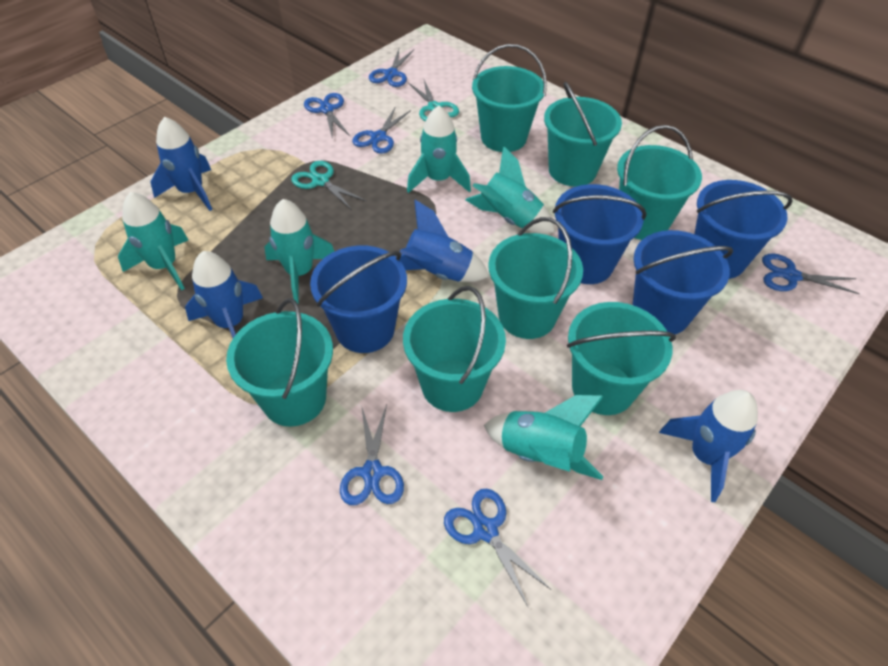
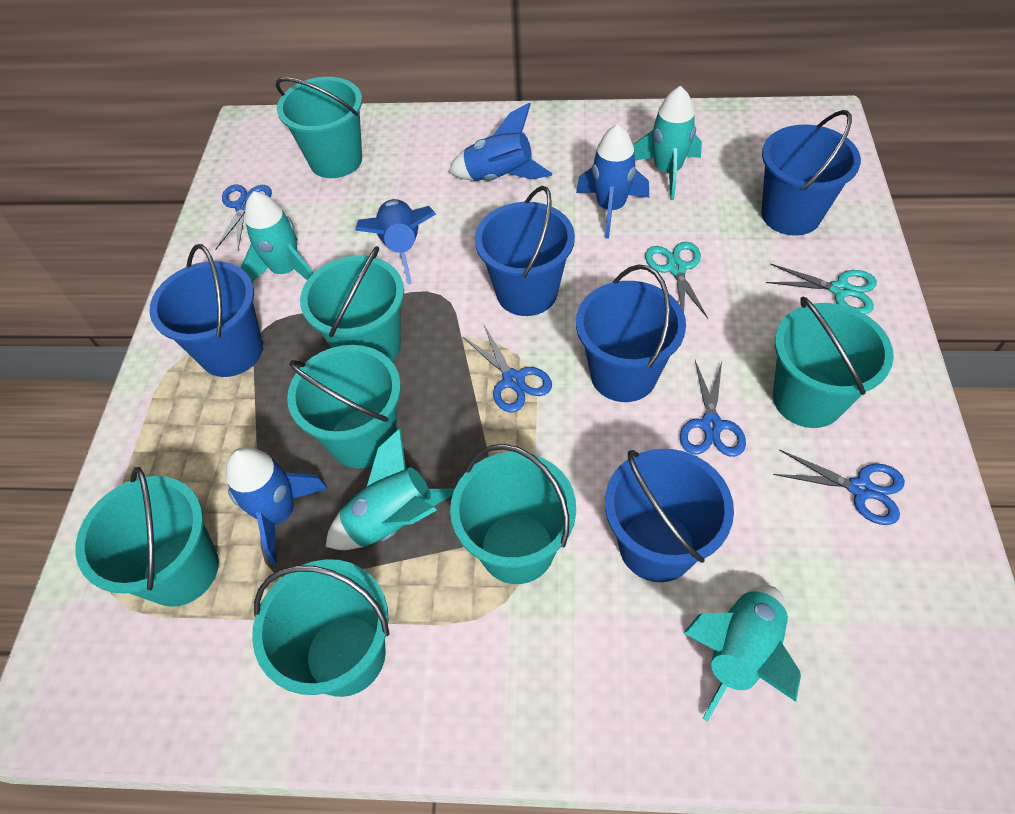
blue bucket: 4 -> 5
blue scissors: 6 -> 4
turquoise rocket: 5 -> 4

